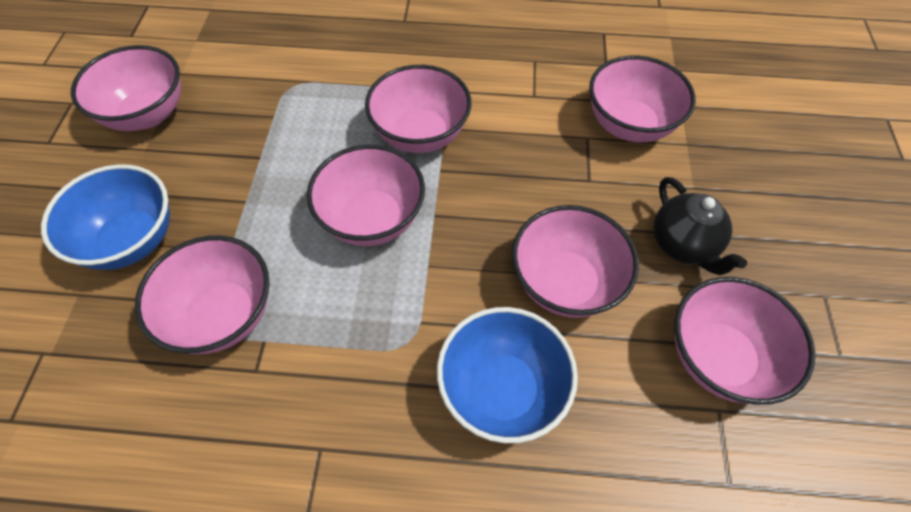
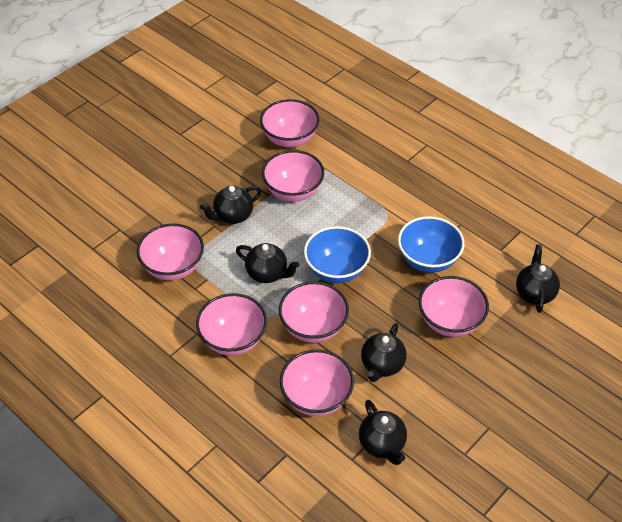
black teapot: 1 -> 5

